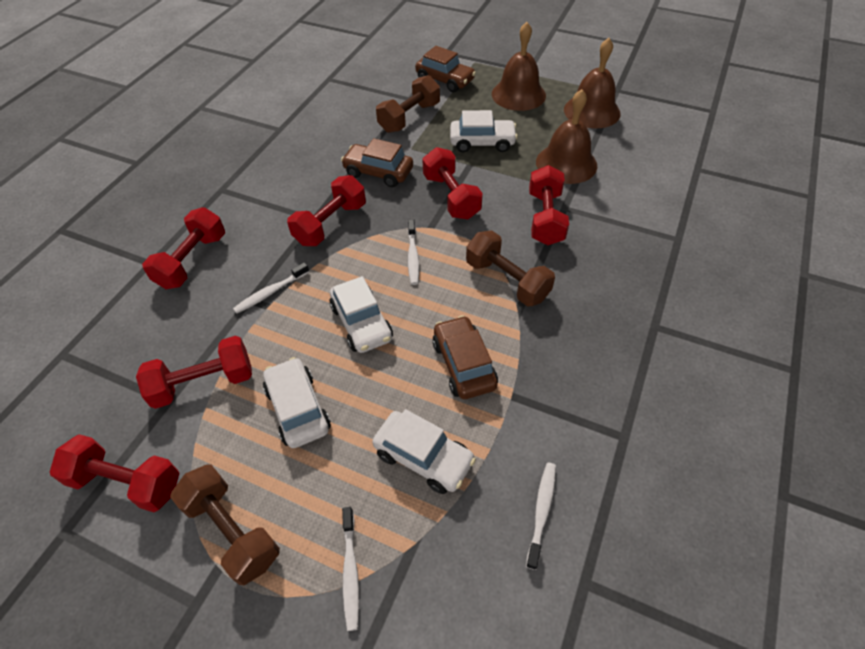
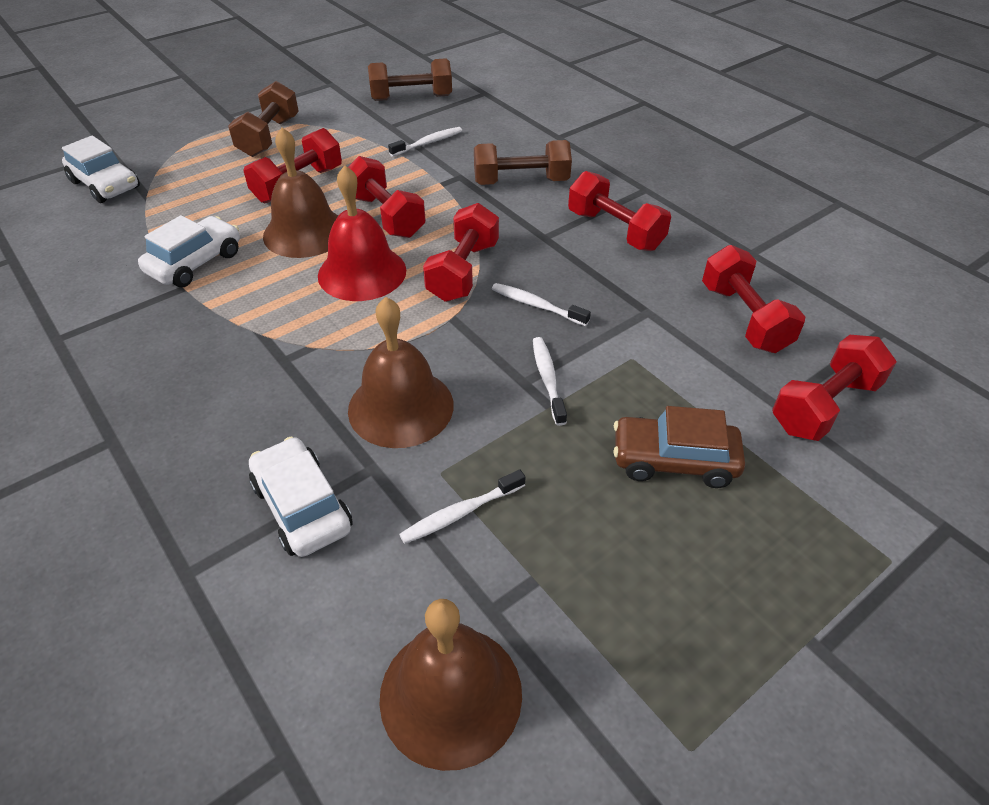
brown car: 3 -> 1
red bell: 0 -> 1
white car: 4 -> 3

